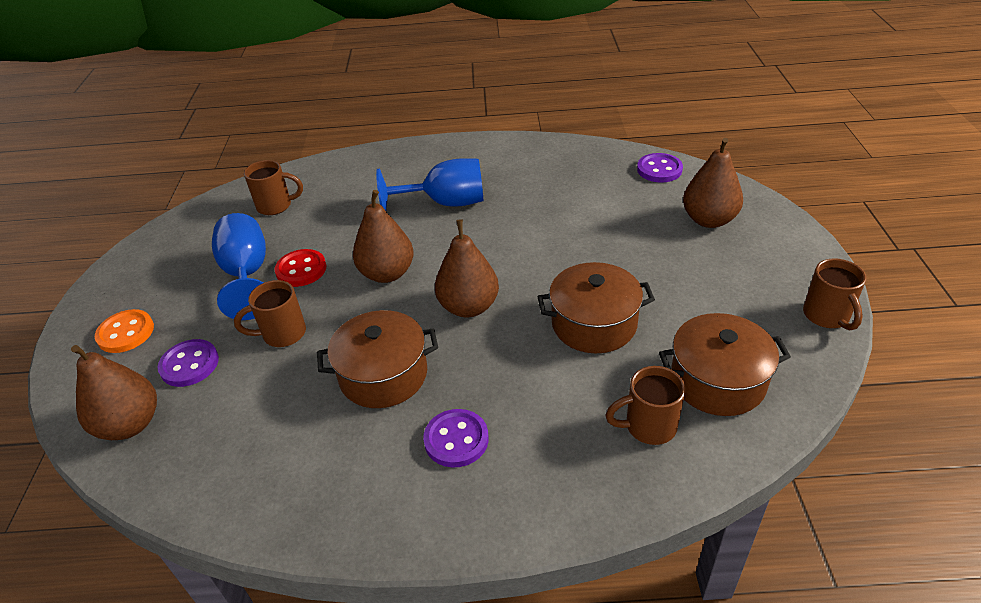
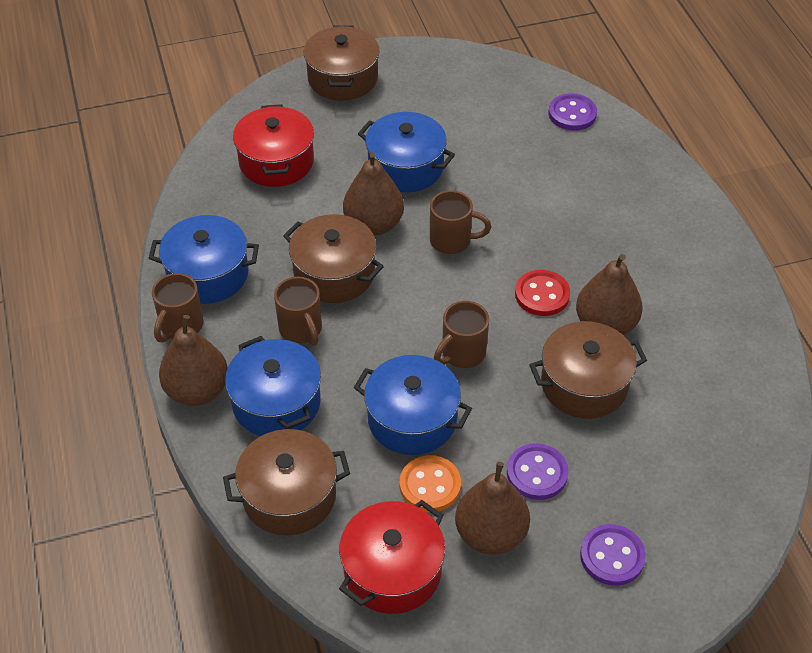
blue goblet: 2 -> 0
blue pot: 0 -> 4
brown pot: 3 -> 4
red pot: 0 -> 2

